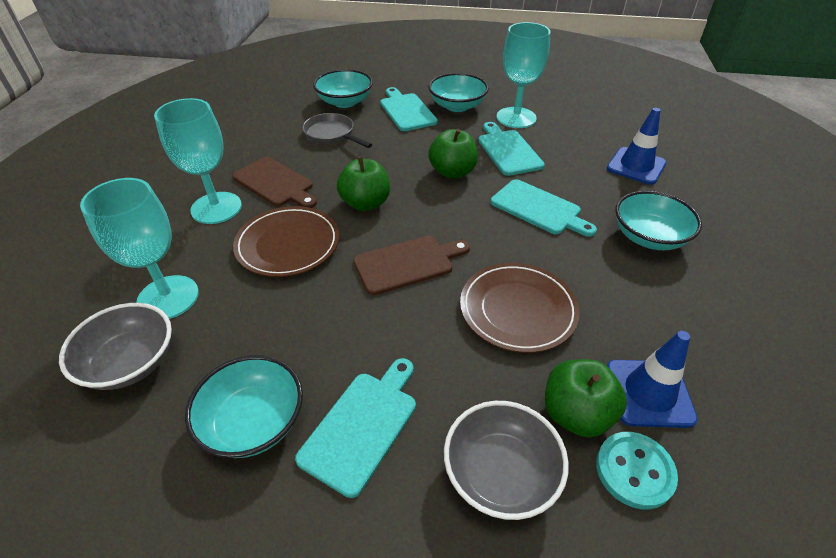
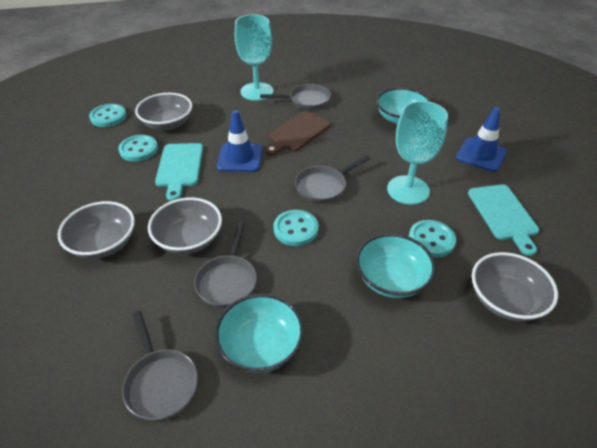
brown cutting board: 2 -> 1
brown plate: 2 -> 0
green apple: 3 -> 0
grey bowl: 2 -> 4
grey pan: 1 -> 4
turquoise bowl: 4 -> 3
turquoise button: 1 -> 4
turquoise cutting board: 4 -> 2
turquoise goblet: 3 -> 2

